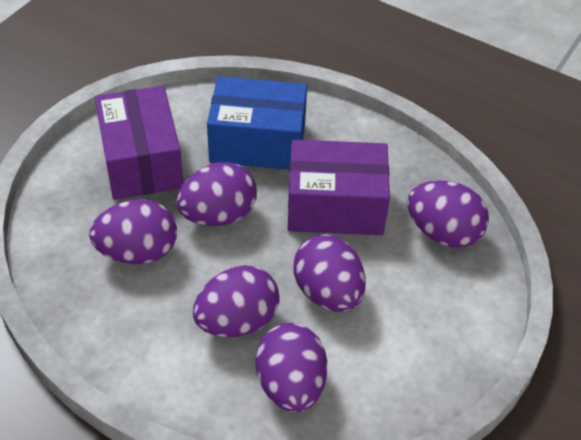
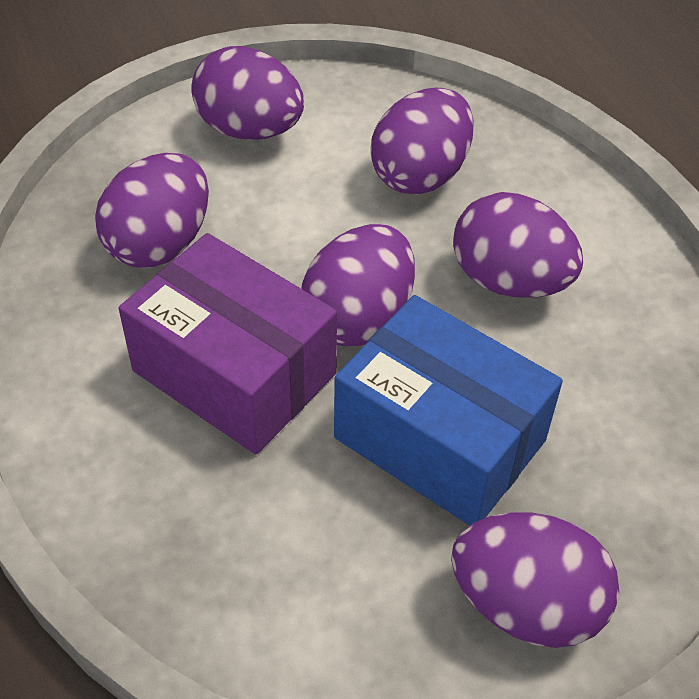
purple box: 2 -> 1

